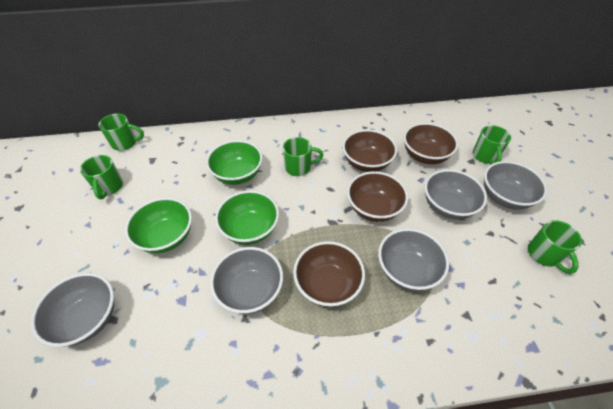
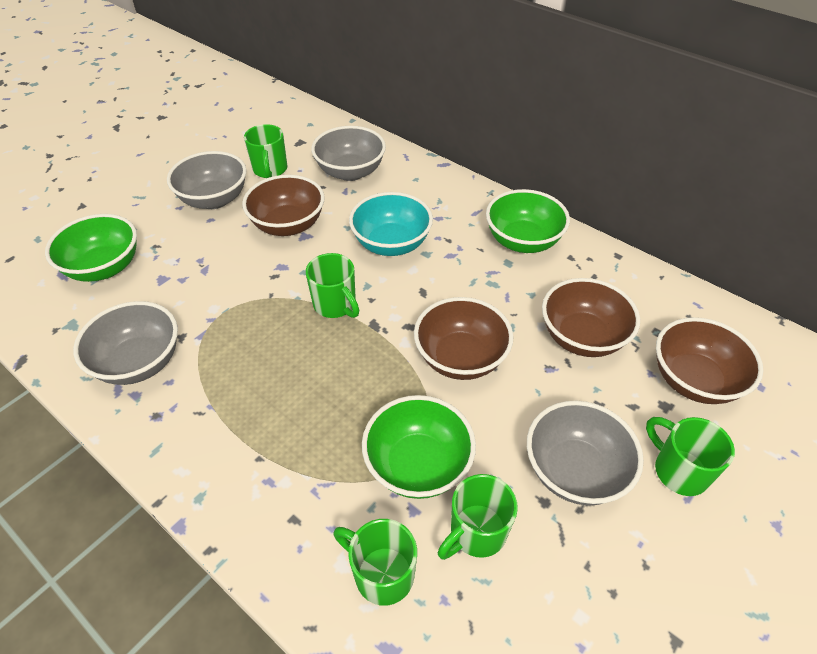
grey bowl: 5 -> 4
turquoise bowl: 0 -> 1

